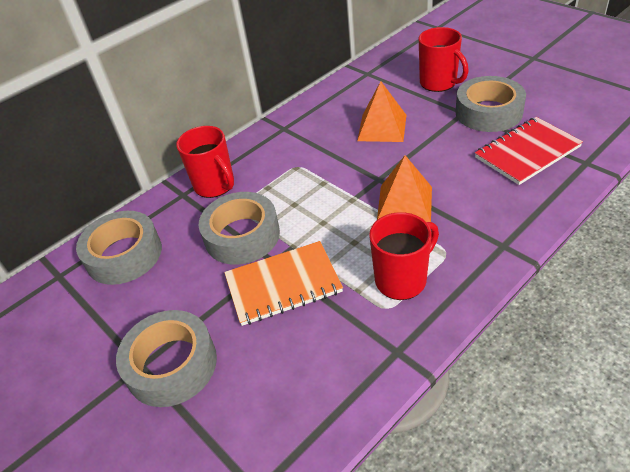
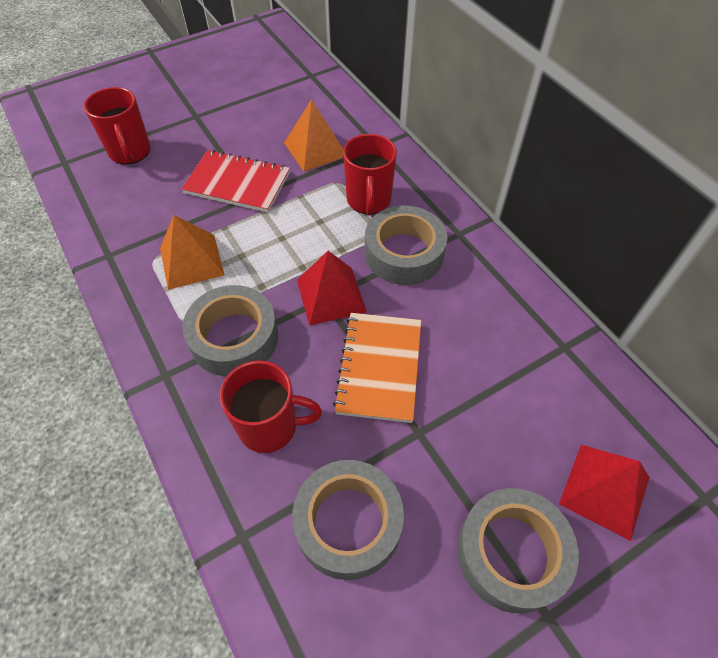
red pyramid: 0 -> 2

